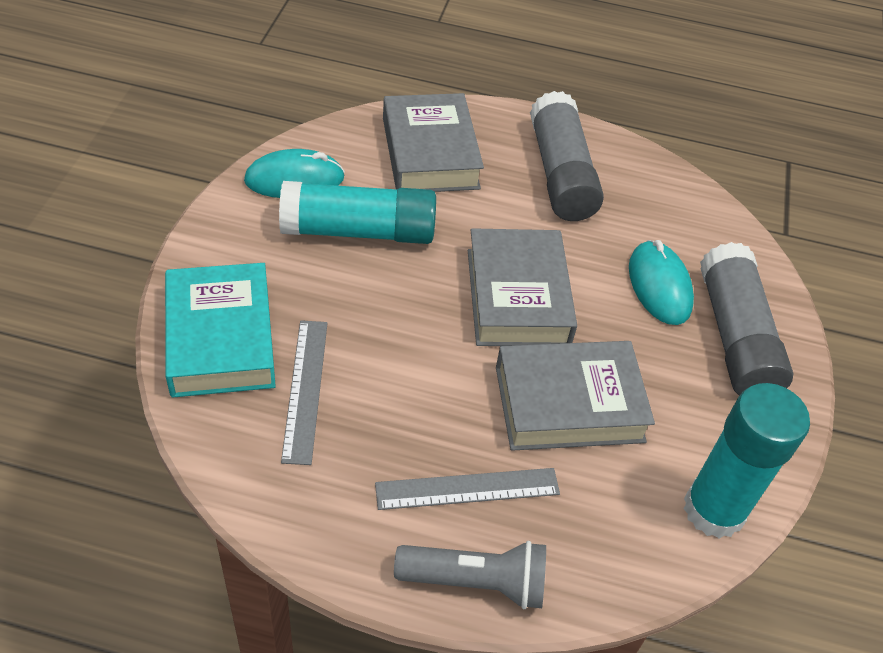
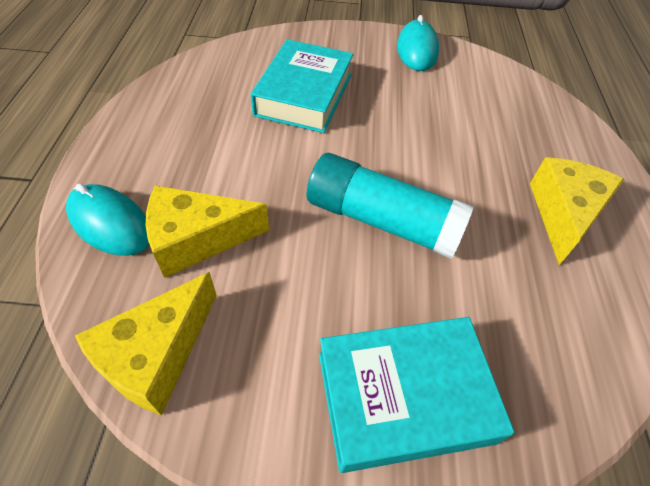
grey book: 3 -> 0
grey flashlight: 1 -> 0
grey glue stick: 2 -> 0
grey ruler: 2 -> 0
turquoise book: 1 -> 2
turquoise glue stick: 2 -> 1
yellow cheese: 0 -> 3

